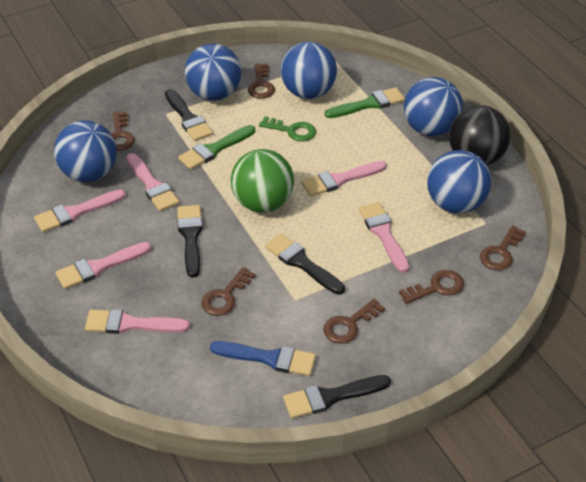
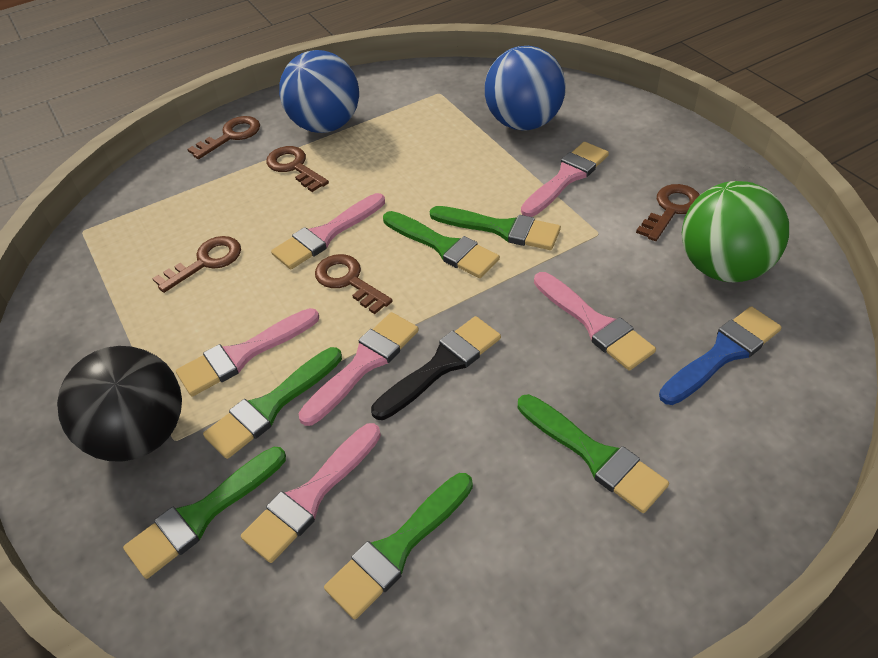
black brush: 4 -> 1
blue ball: 5 -> 2
brown key: 6 -> 5
green brush: 2 -> 6
green key: 1 -> 0

